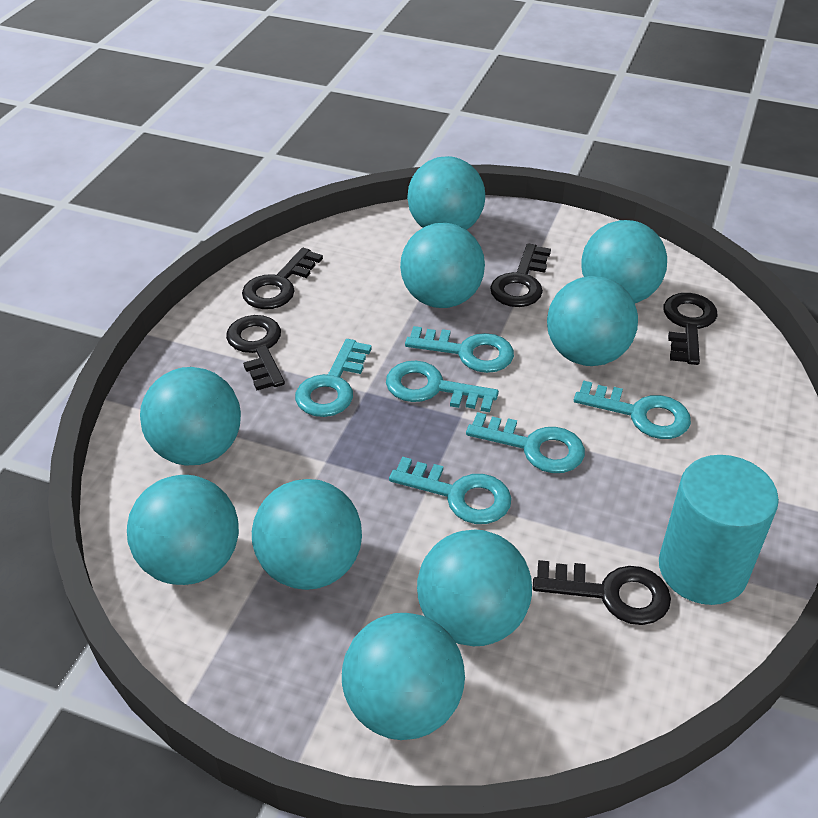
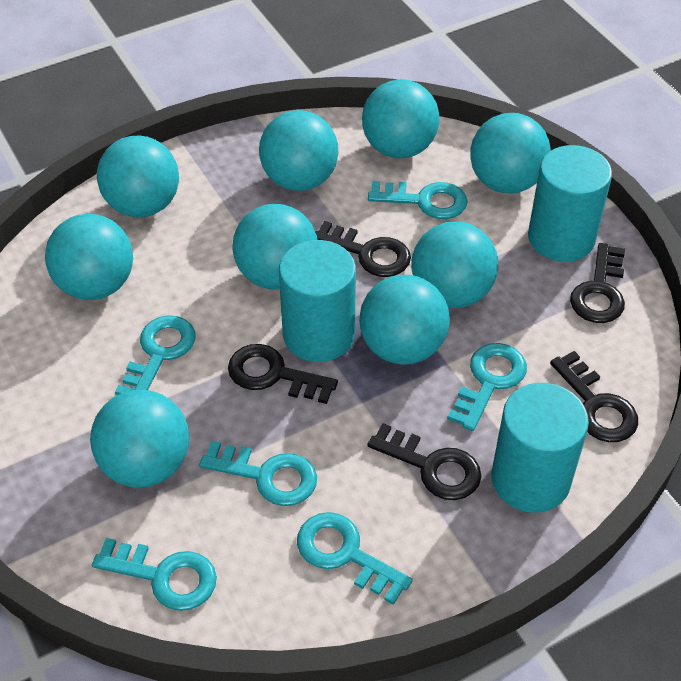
turquoise cylinder: 1 -> 3

